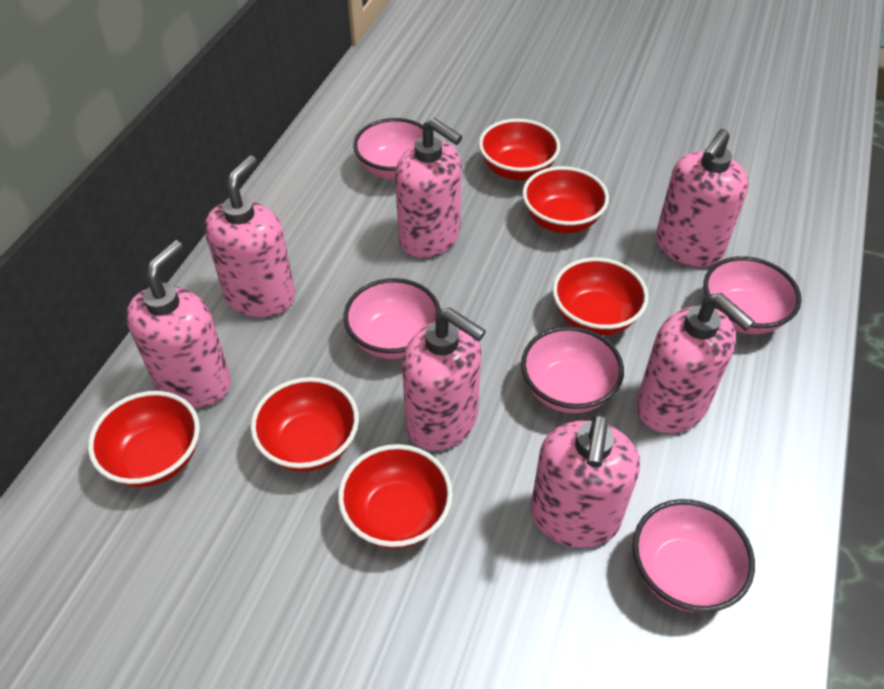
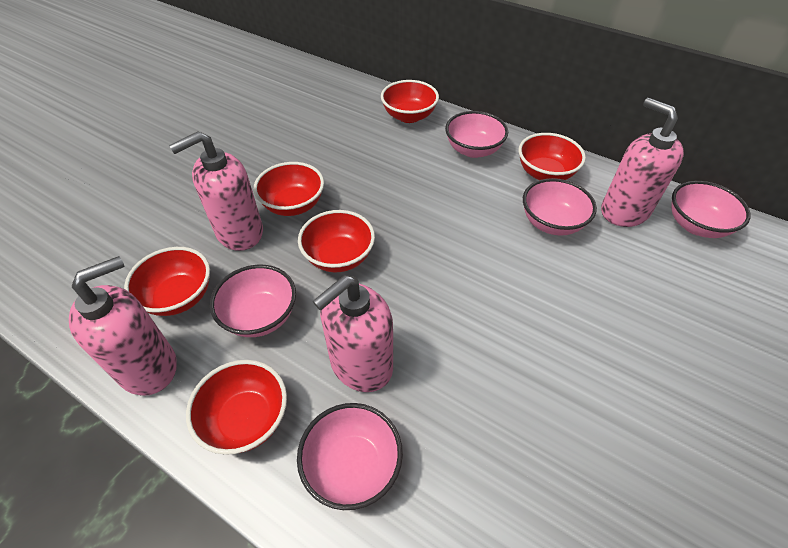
pink soap dispenser: 7 -> 4

